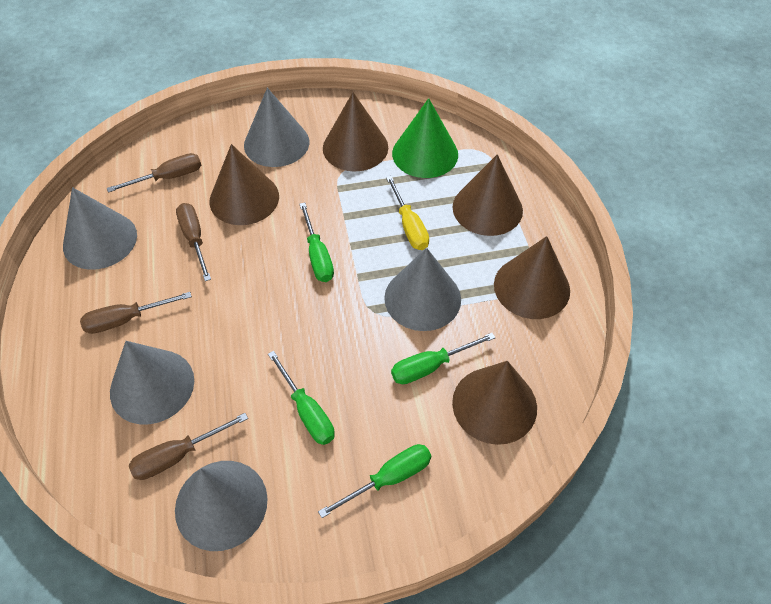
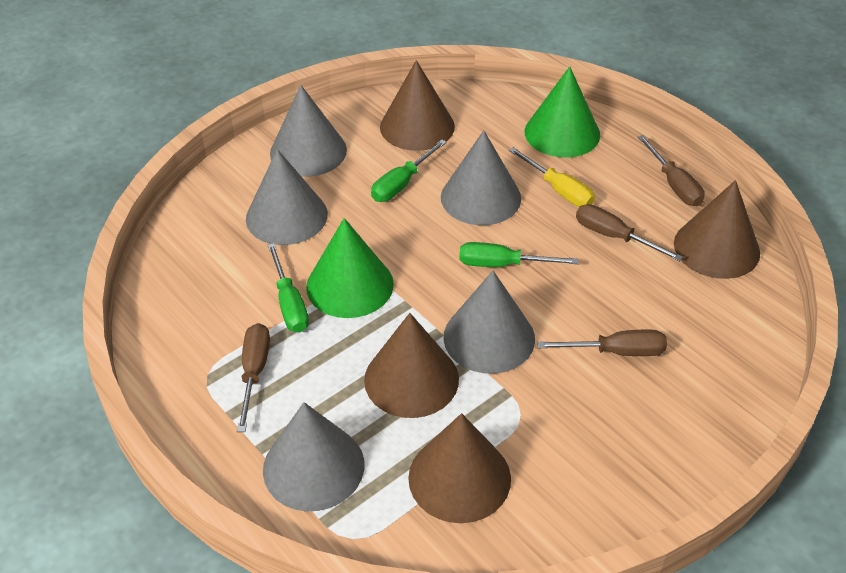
brown cone: 5 -> 4
green cone: 1 -> 2
green screwdriver: 4 -> 3

